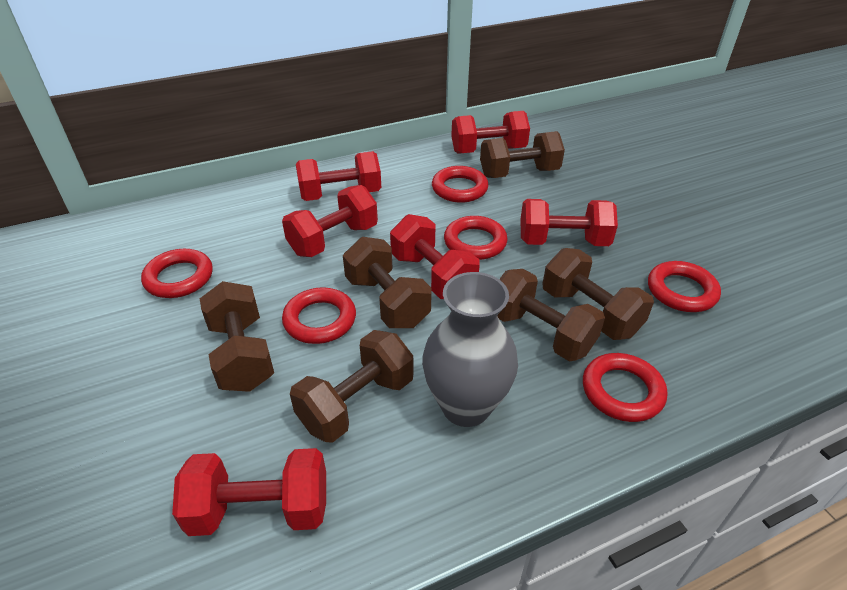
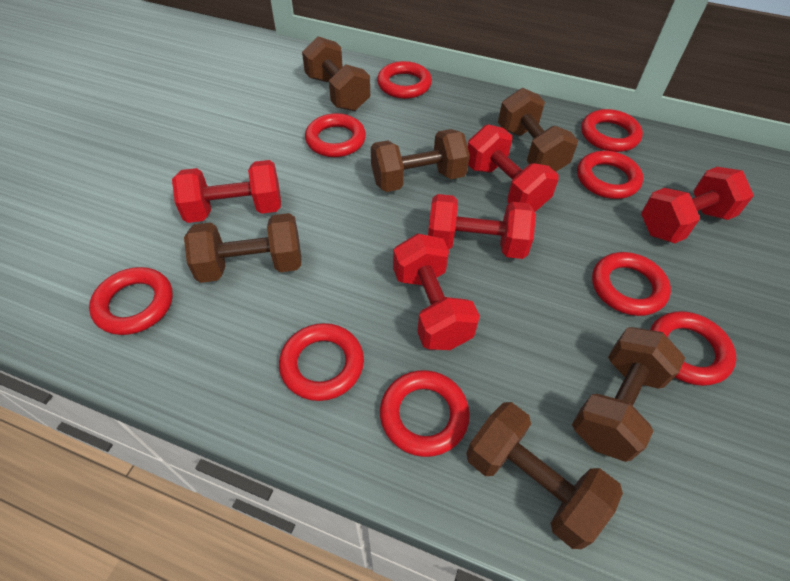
grey vase: 1 -> 0
red dumbbell: 6 -> 5
red ring: 6 -> 9

